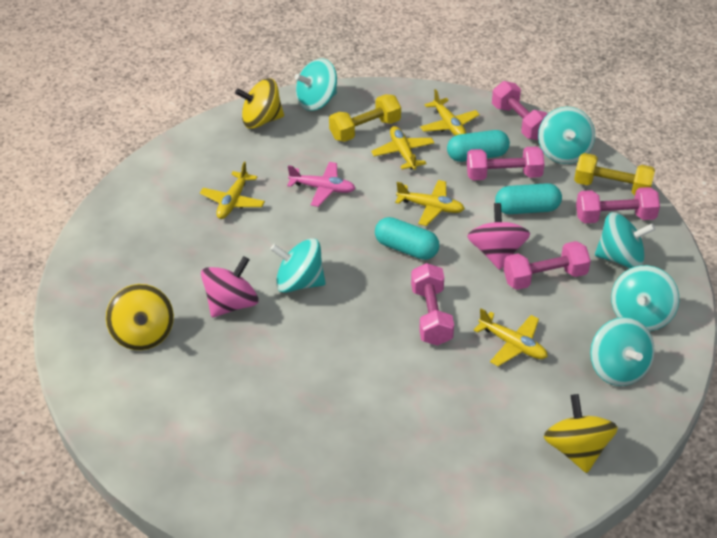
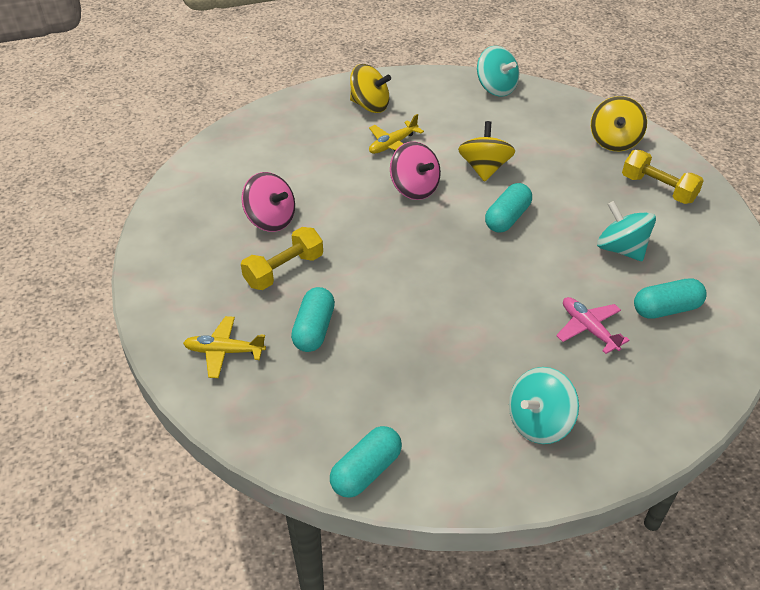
pink dumbbell: 5 -> 0
turquoise capsule: 3 -> 4
turquoise spinning top: 6 -> 3
yellow plane: 5 -> 2

